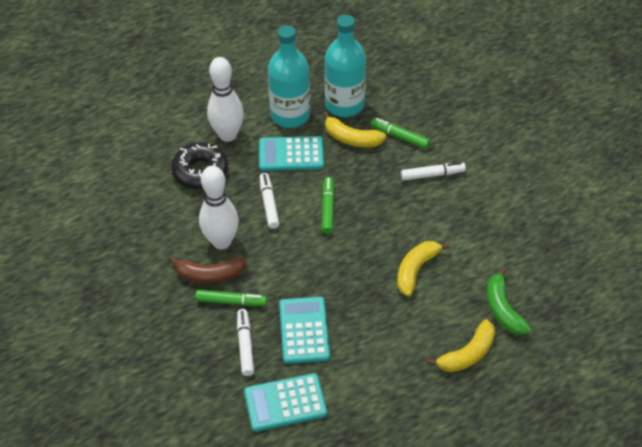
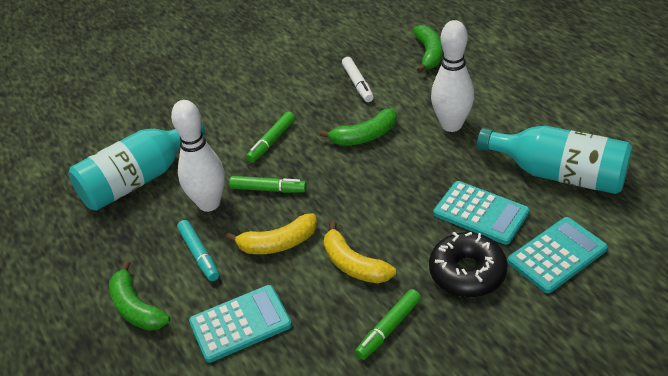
brown banana: 1 -> 0
green banana: 1 -> 3
turquoise marker: 0 -> 1
white marker: 3 -> 1
yellow banana: 3 -> 2

